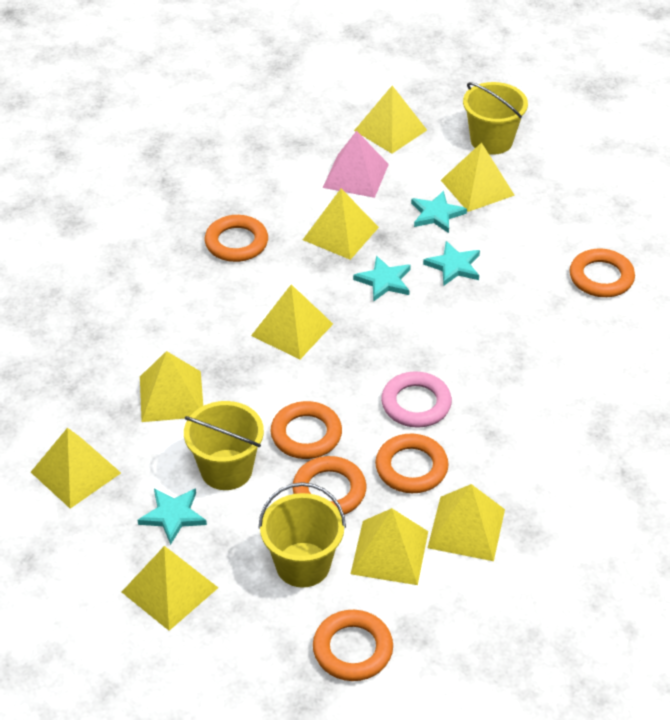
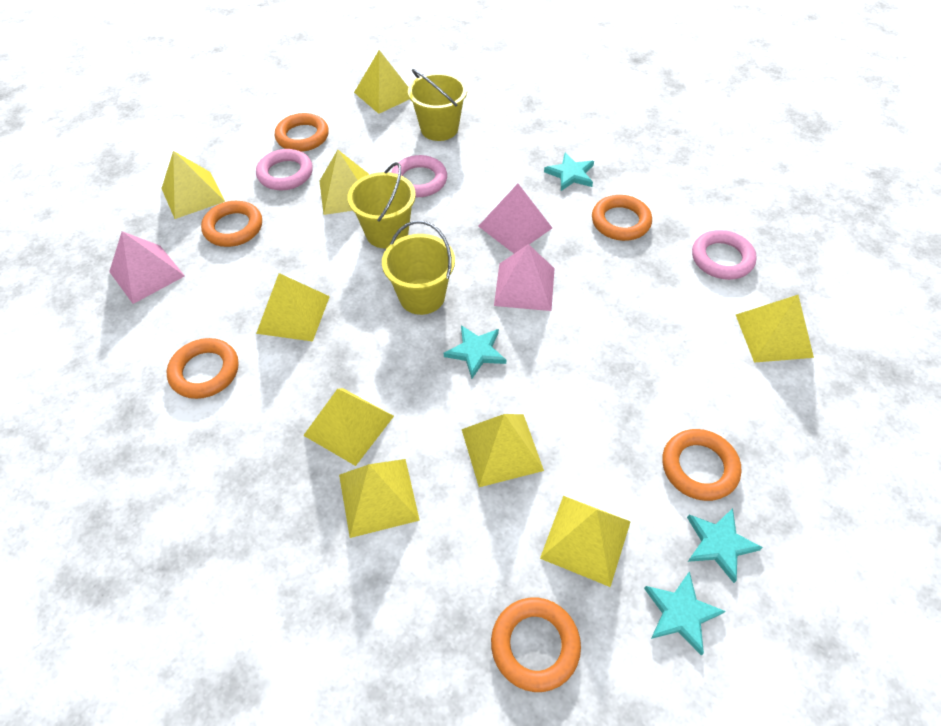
pink pyramid: 1 -> 3
pink ring: 1 -> 3

